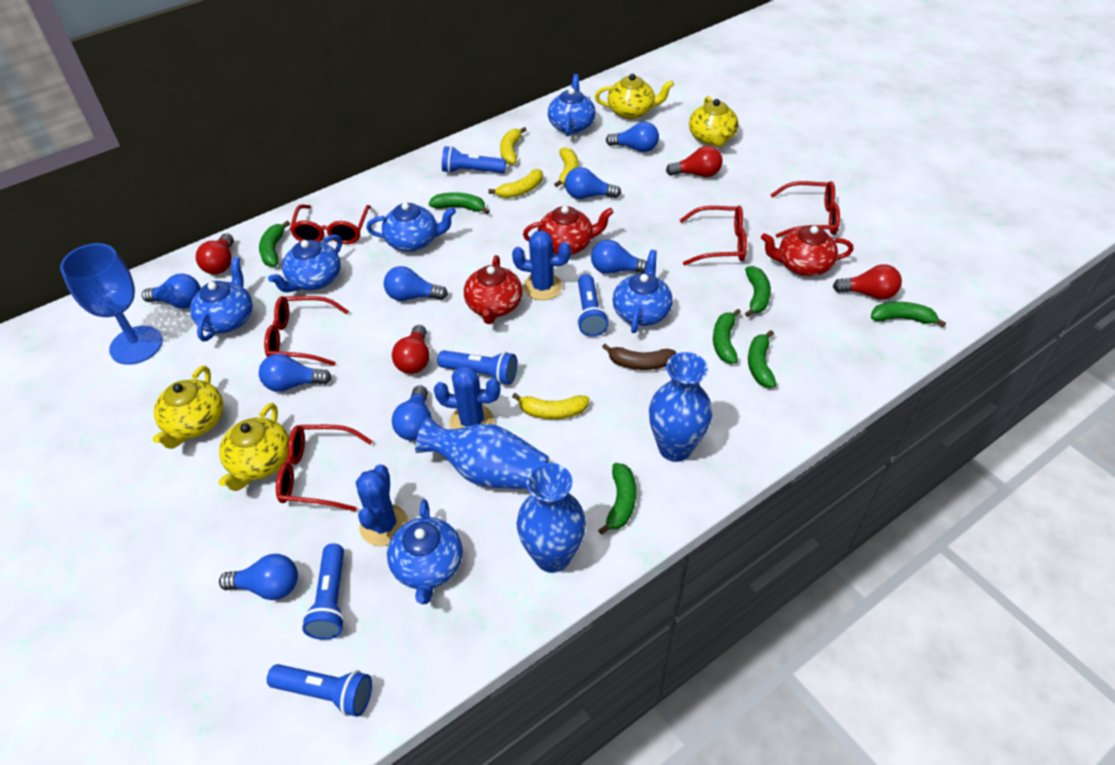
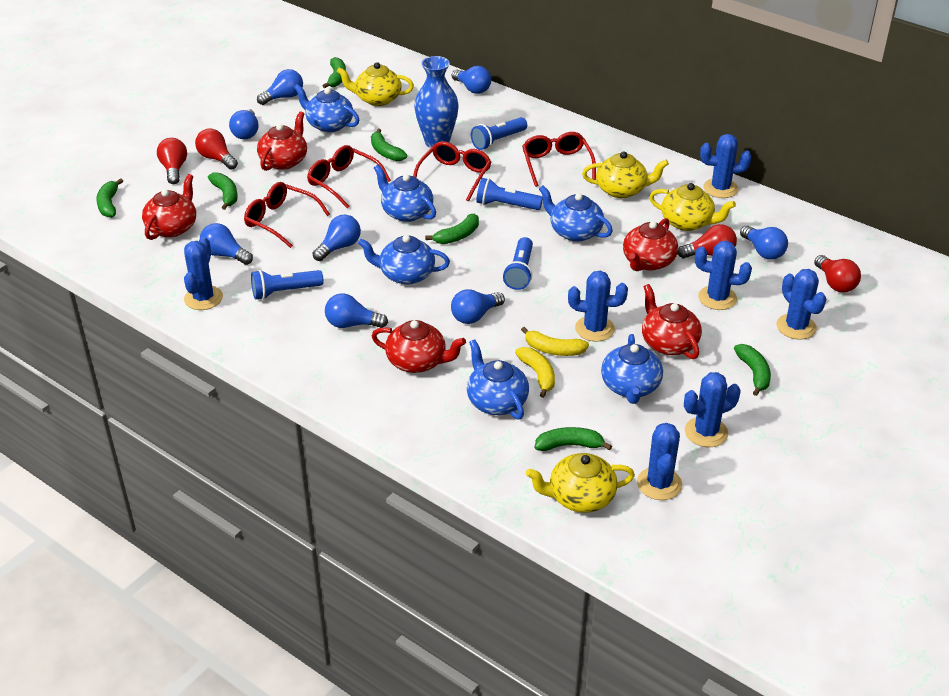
blue cactus: 3 -> 7
blue flashlight: 5 -> 4
blue goblet: 1 -> 0
blue vase: 3 -> 1
brown banana: 1 -> 0
red glasses: 5 -> 4
red teapot: 3 -> 5
yellow banana: 4 -> 2

